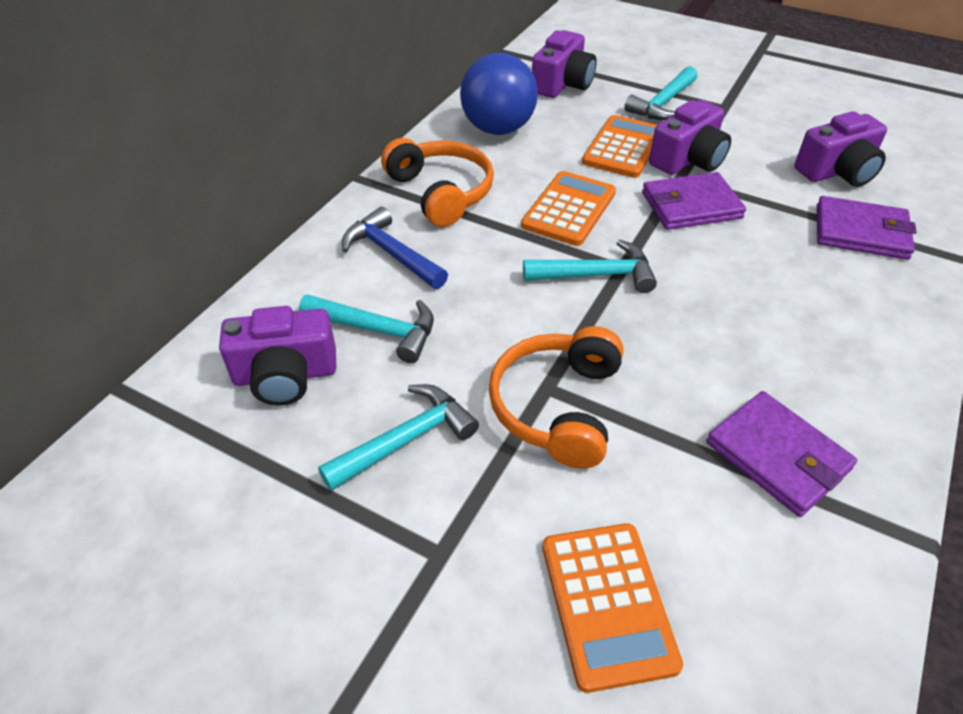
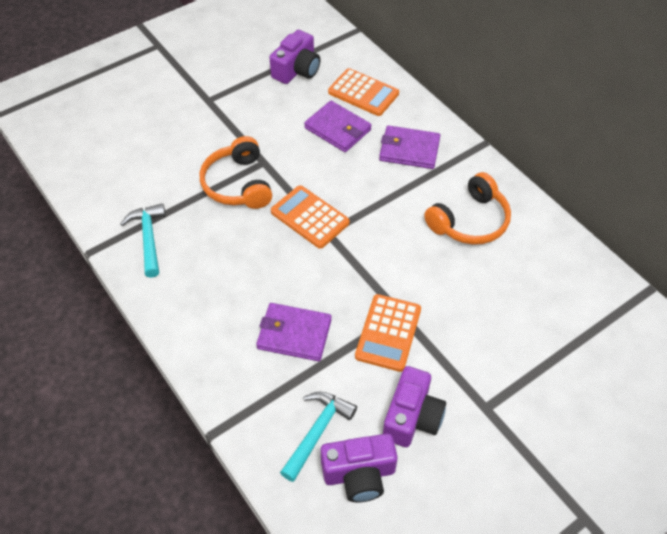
blue ball: 1 -> 0
blue hammer: 1 -> 0
purple camera: 4 -> 3
turquoise hammer: 4 -> 2

